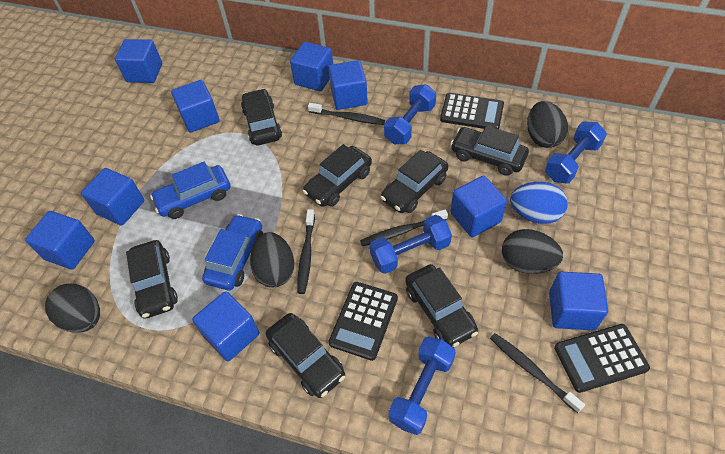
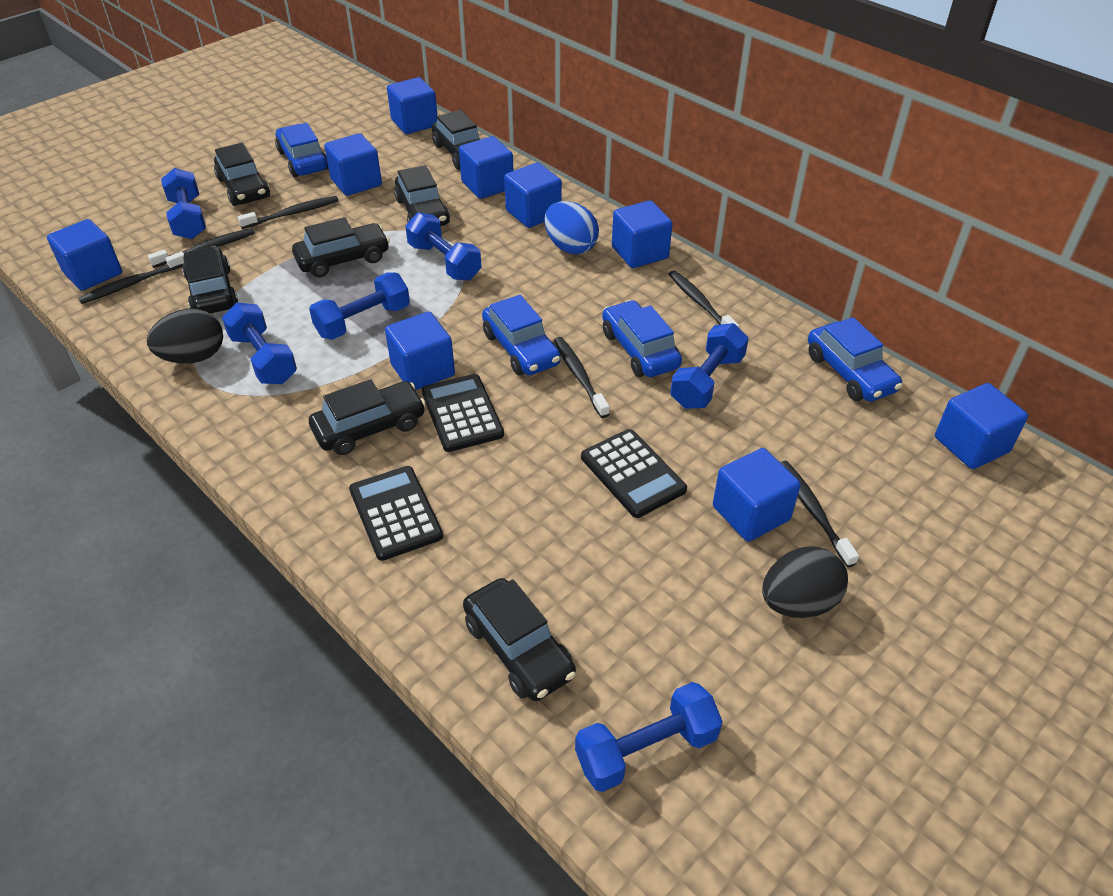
black egg: 4 -> 2
black toothbrush: 4 -> 6
blue car: 2 -> 4
blue dumbbell: 4 -> 6

